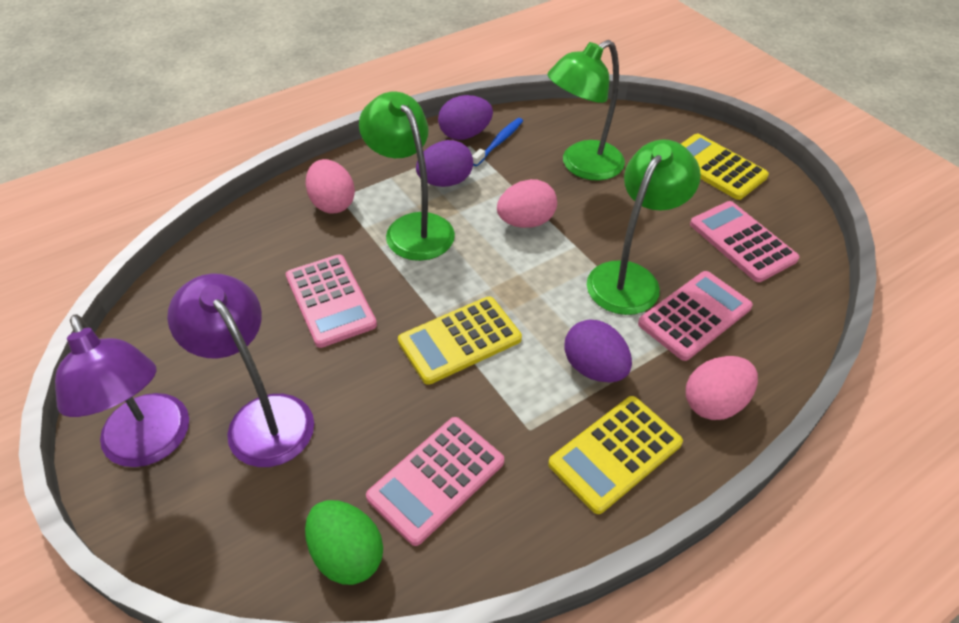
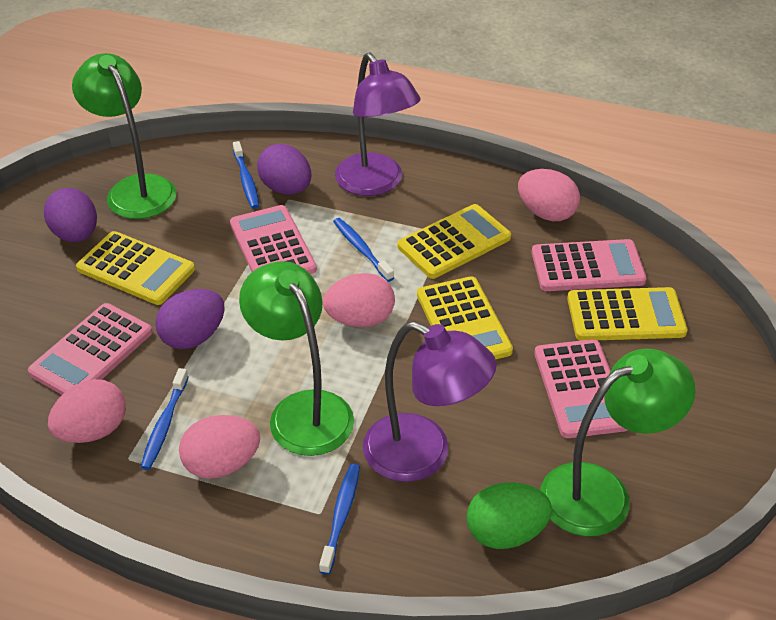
blue toothbrush: 1 -> 4
pink egg: 3 -> 4
yellow calculator: 3 -> 4

